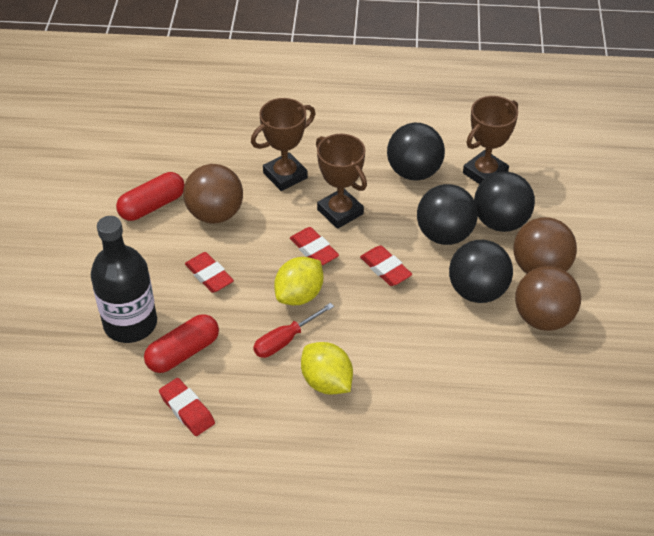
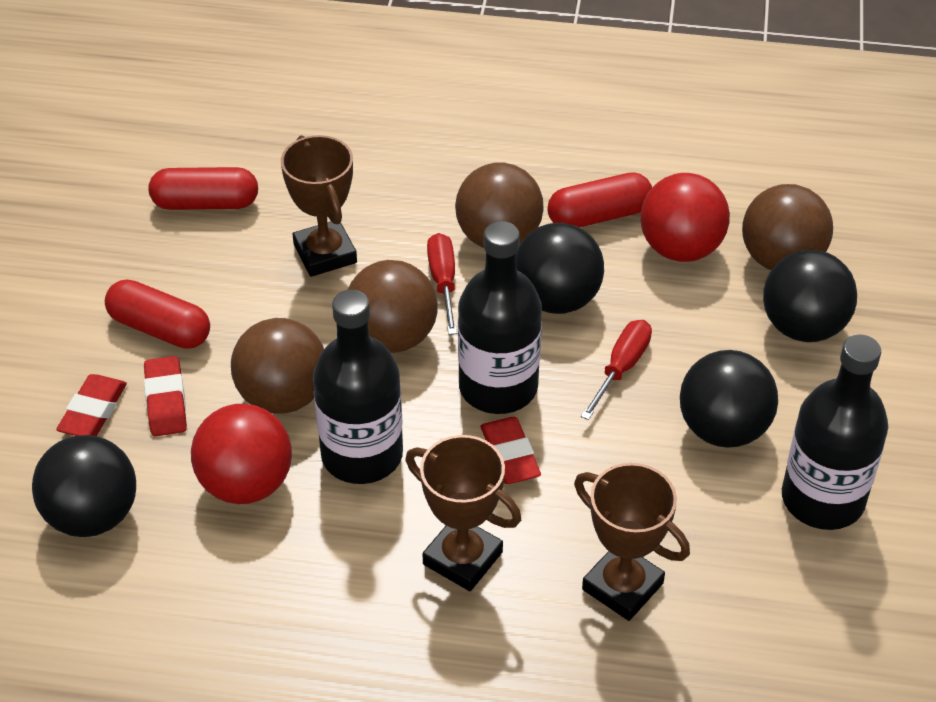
black bottle: 1 -> 3
brown ball: 3 -> 4
red ball: 0 -> 2
red capsule: 2 -> 3
red eraser: 4 -> 3
red screwdriver: 1 -> 2
yellow lemon: 2 -> 0

